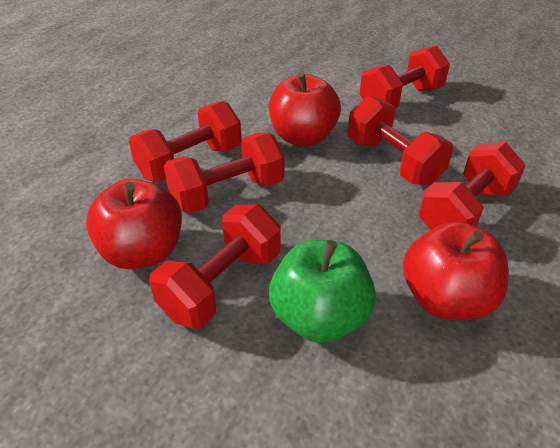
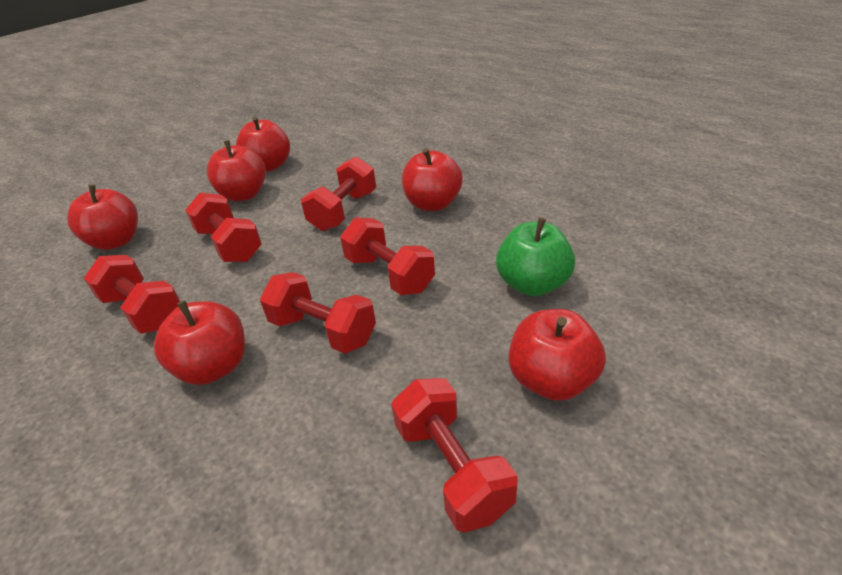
red apple: 3 -> 6

